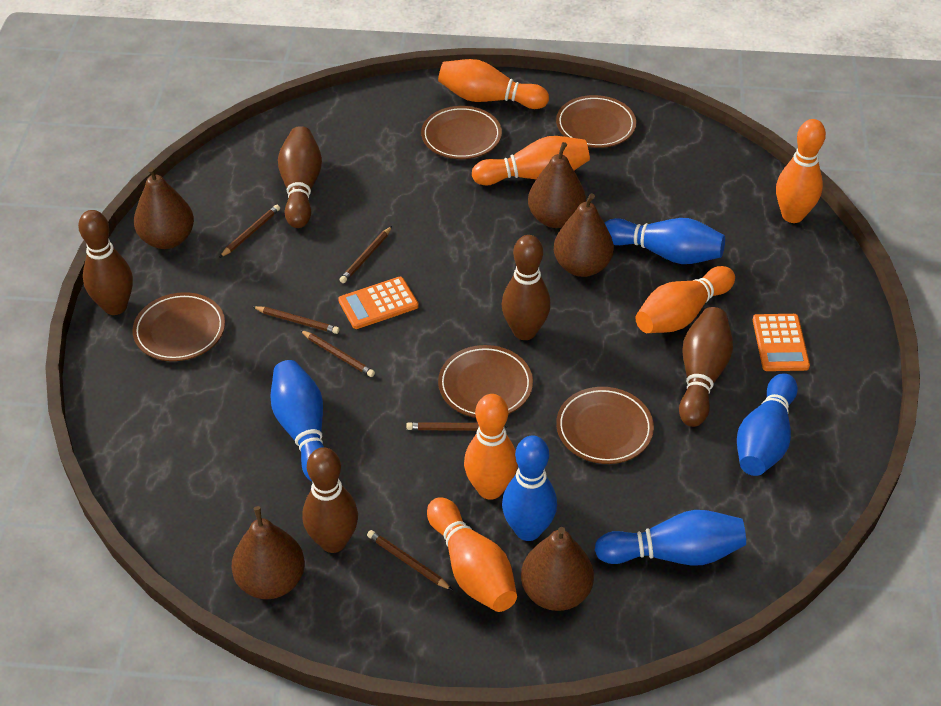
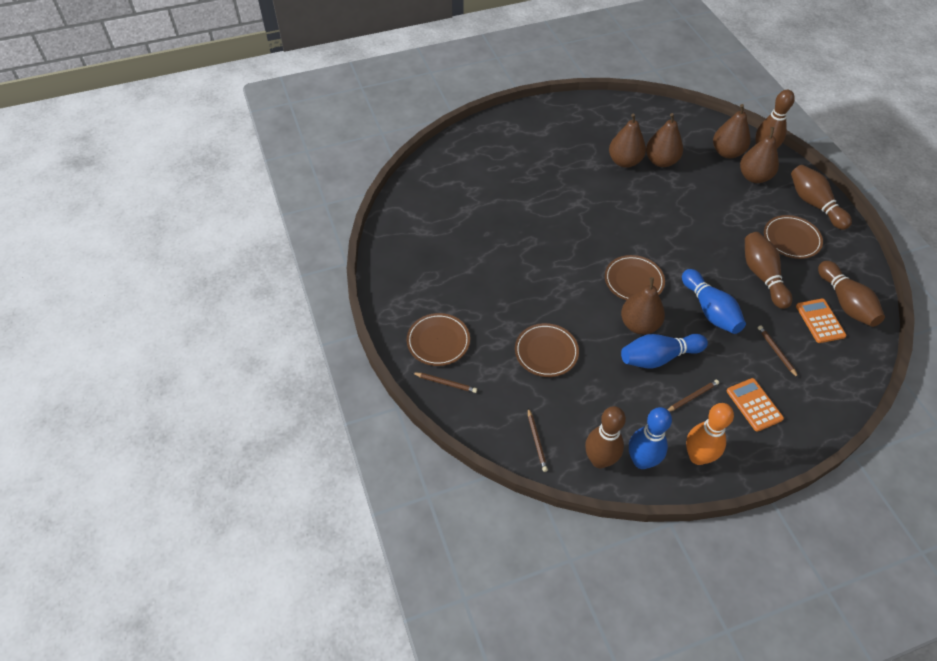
blue bowling pin: 5 -> 3
brown pencil: 6 -> 4
brown plate: 5 -> 4
orange bowling pin: 6 -> 1

